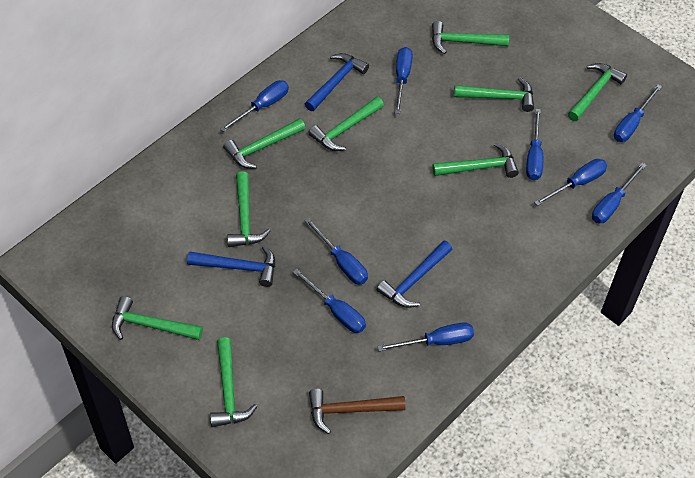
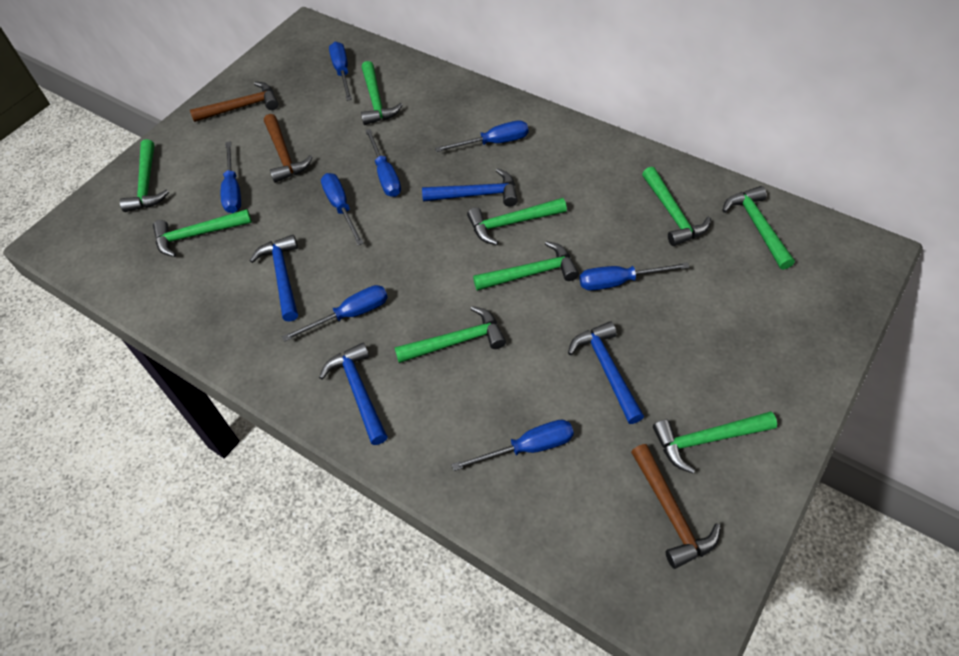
blue hammer: 3 -> 4
blue screwdriver: 9 -> 8
brown hammer: 1 -> 3

